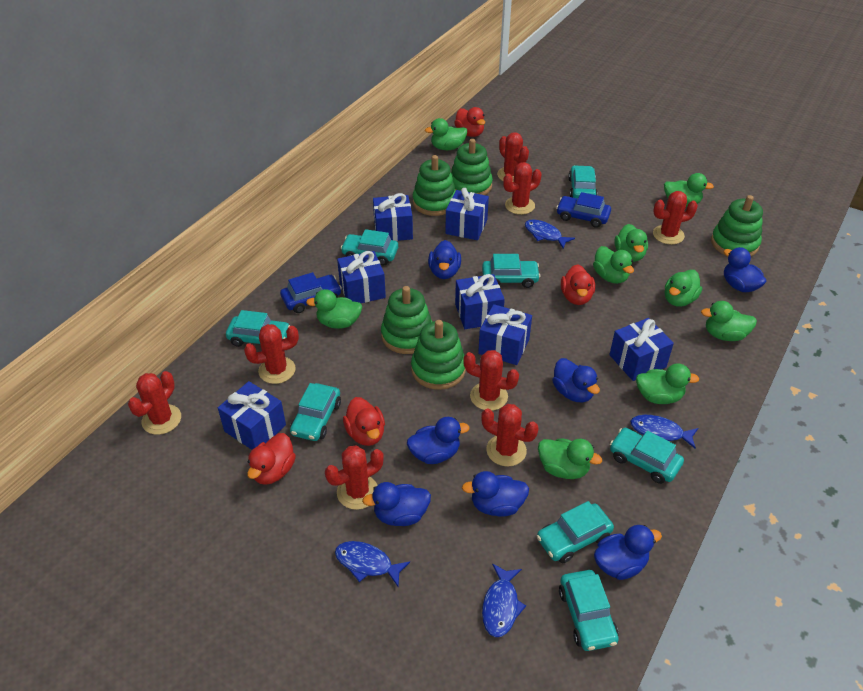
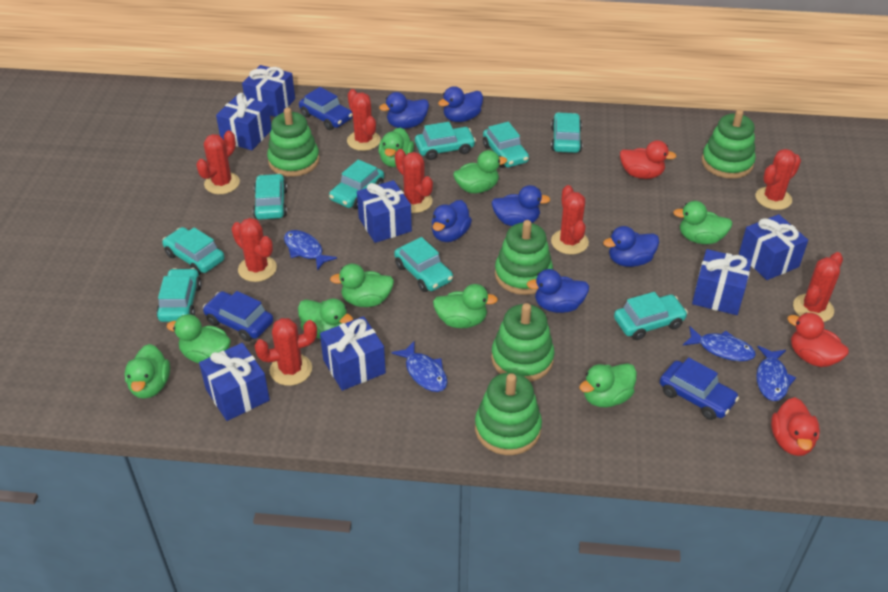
blue car: 2 -> 3
blue duck: 7 -> 6
red duck: 4 -> 3
turquoise car: 8 -> 9

